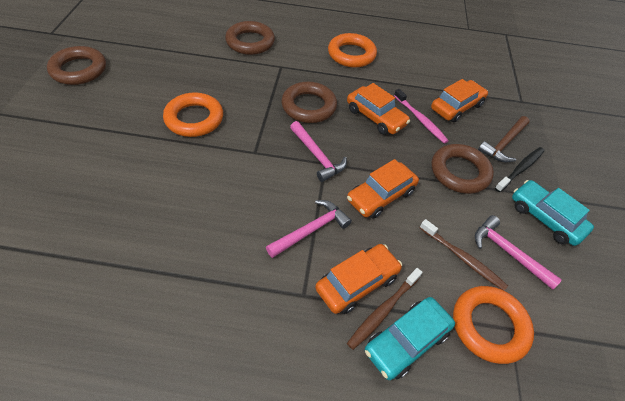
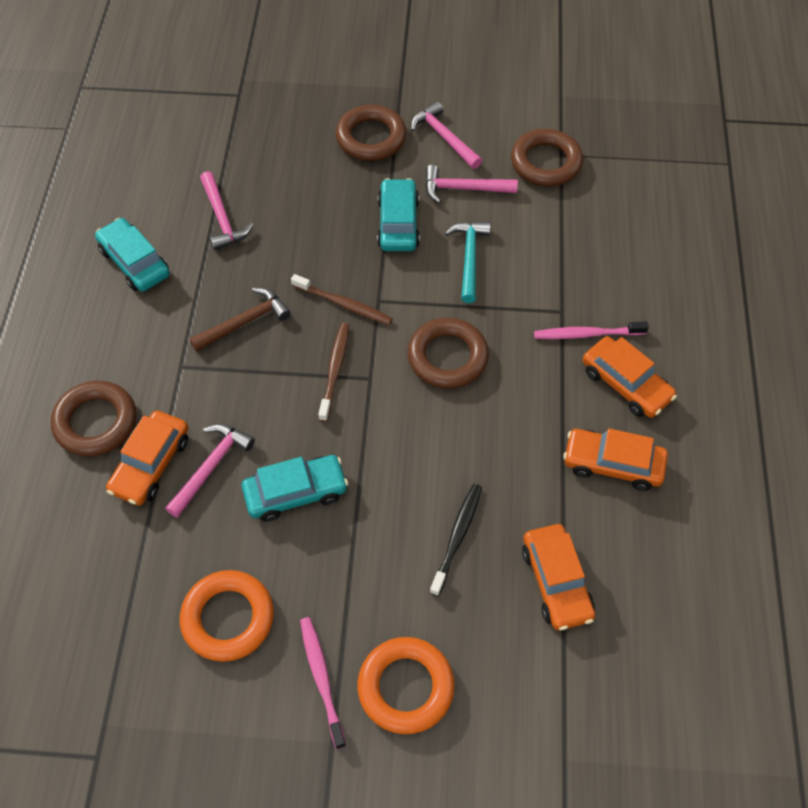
orange ring: 3 -> 2
pink hammer: 3 -> 4
pink toothbrush: 1 -> 2
turquoise car: 2 -> 3
turquoise hammer: 0 -> 1

